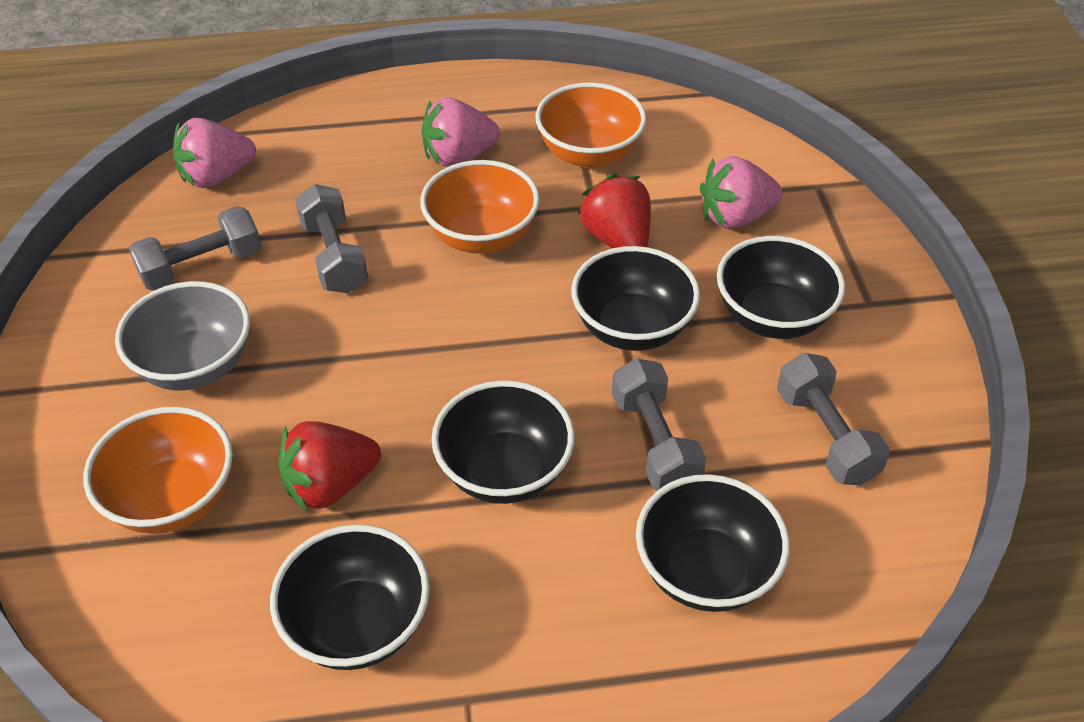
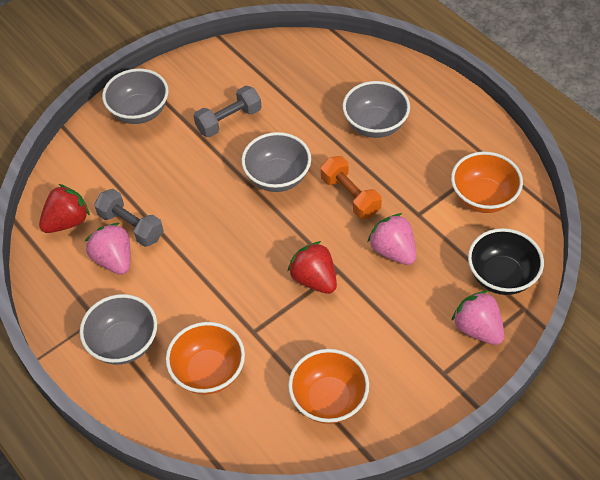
black bowl: 5 -> 1
grey bowl: 1 -> 4
grey dumbbell: 4 -> 2
orange dumbbell: 0 -> 1

